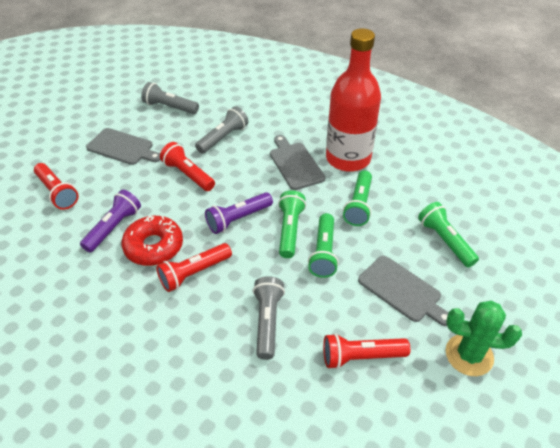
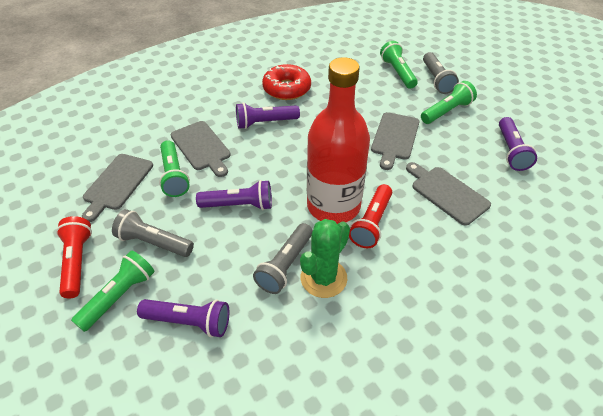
grey cutting board: 3 -> 4
purple flashlight: 2 -> 4
red flashlight: 4 -> 2

